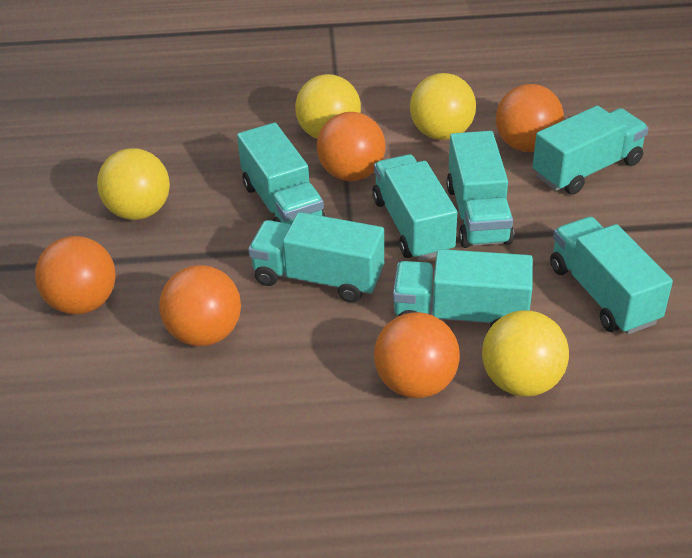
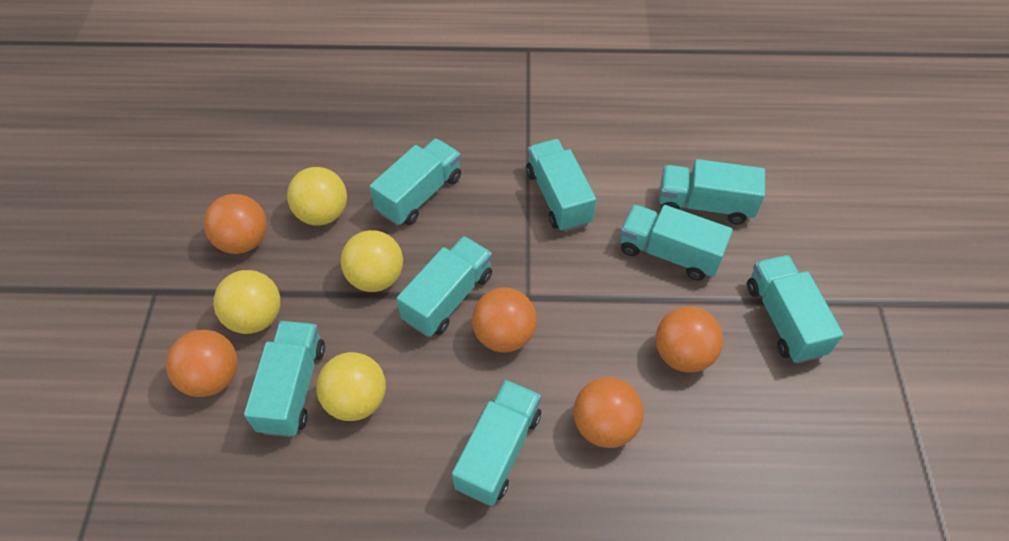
turquoise truck: 7 -> 8

